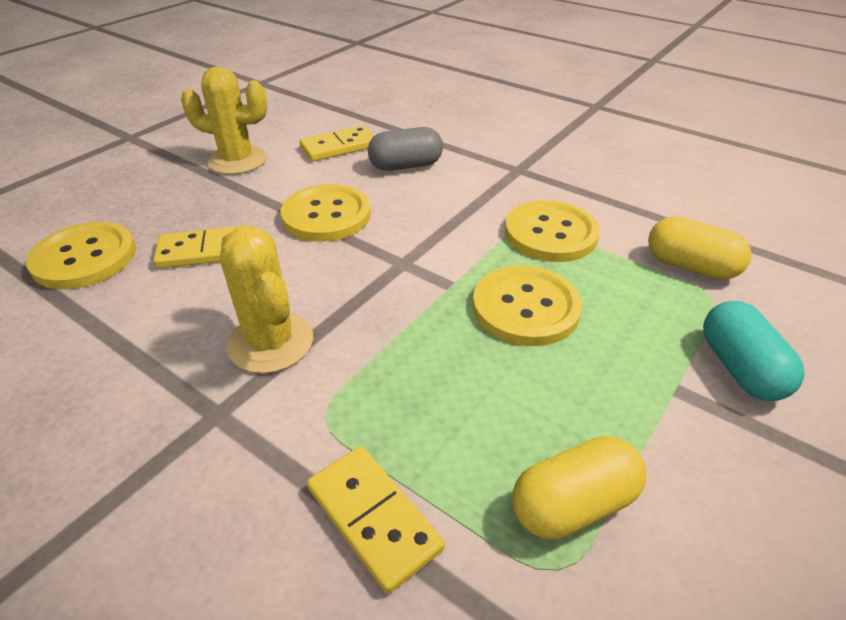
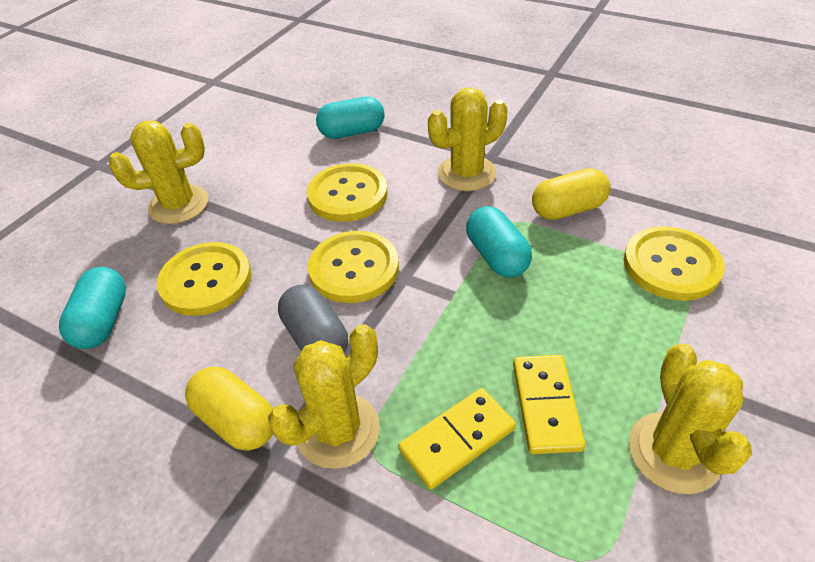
turquoise capsule: 1 -> 3
yellow cactus: 2 -> 4
yellow domino: 3 -> 2

